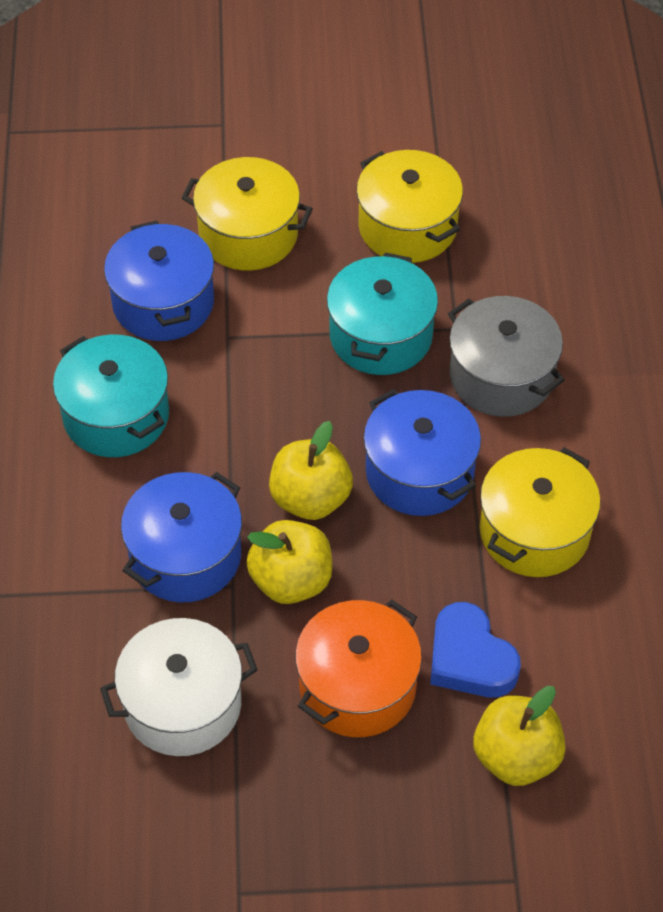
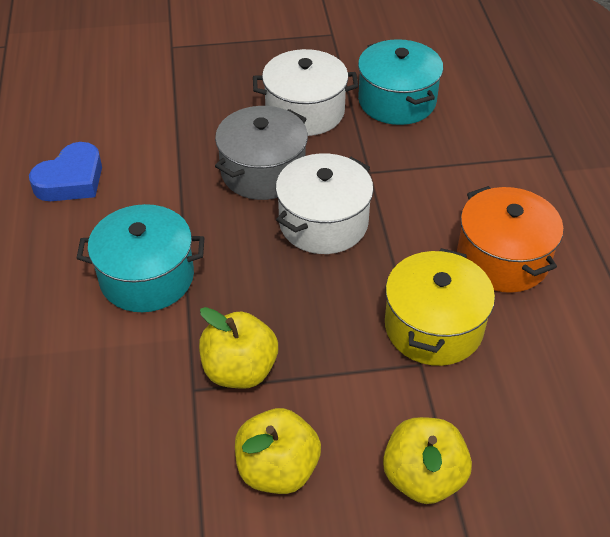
blue pot: 3 -> 0
white pot: 1 -> 2
yellow pot: 3 -> 1

